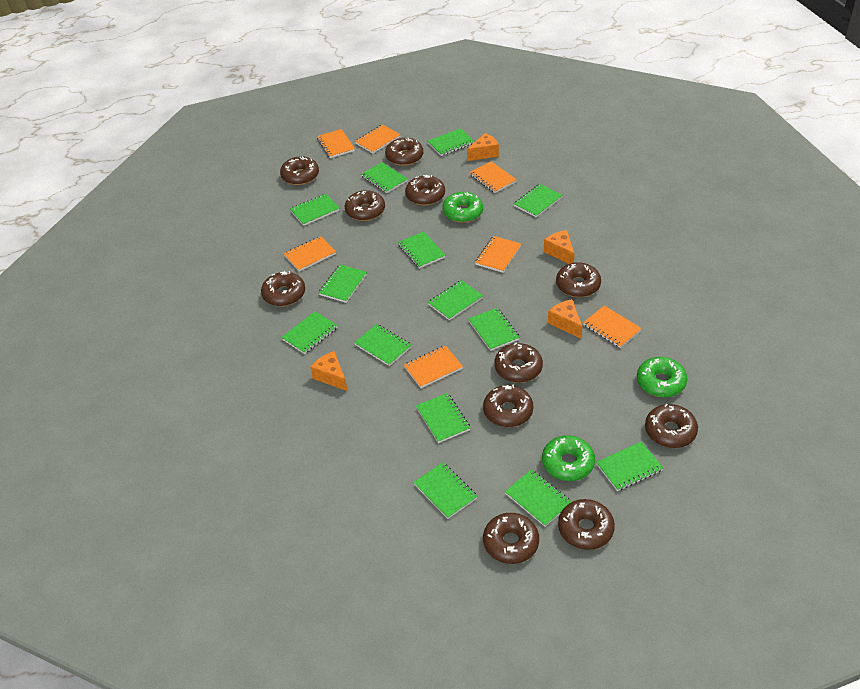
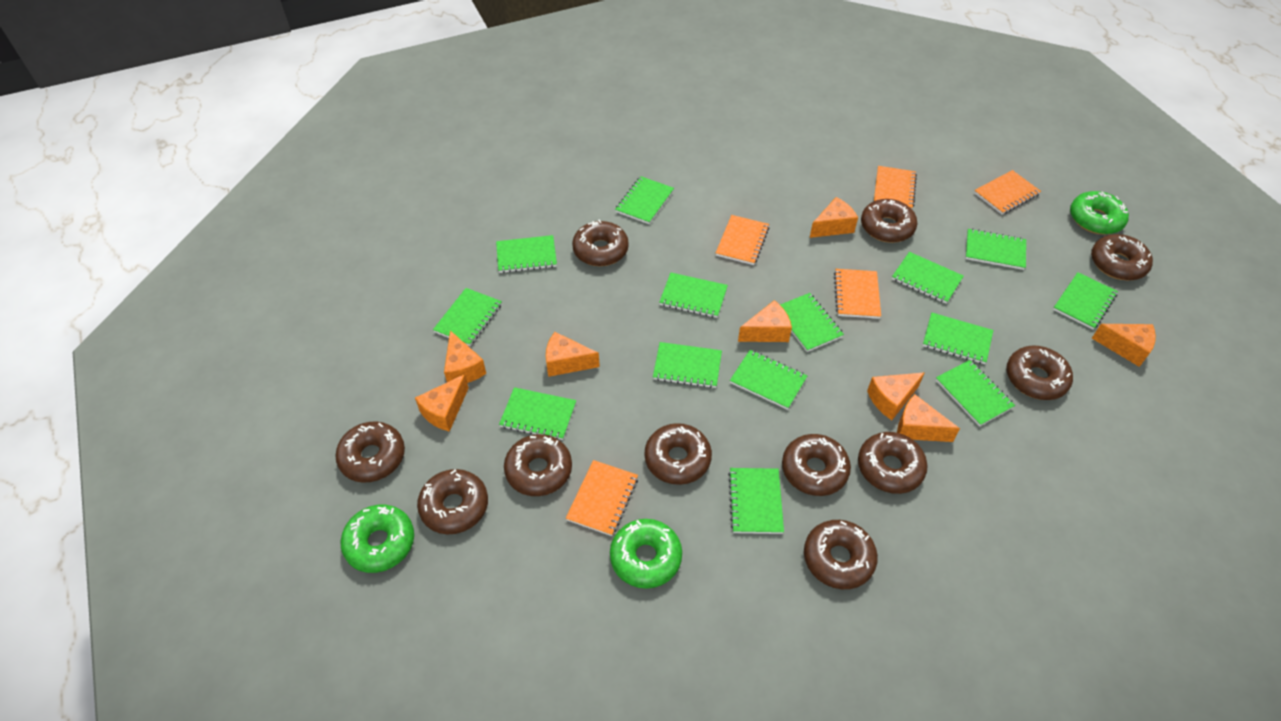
orange cheese: 4 -> 8
orange notebook: 7 -> 5

